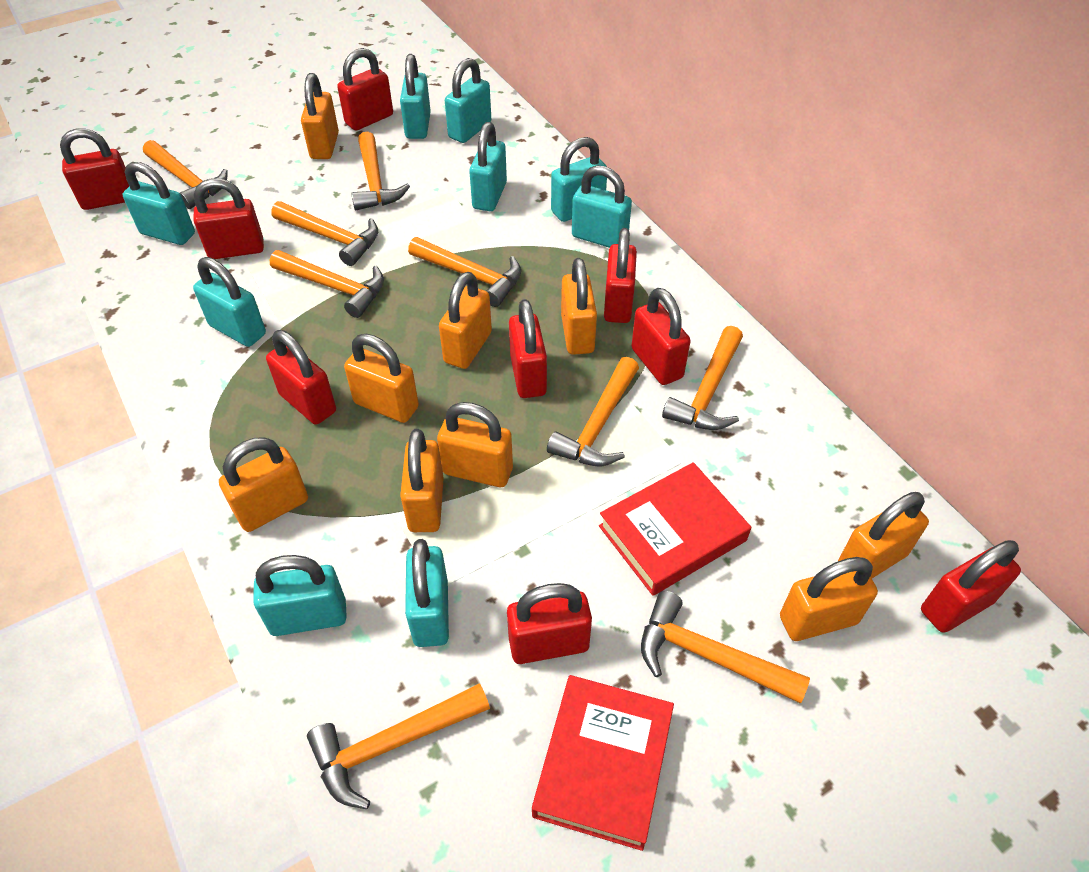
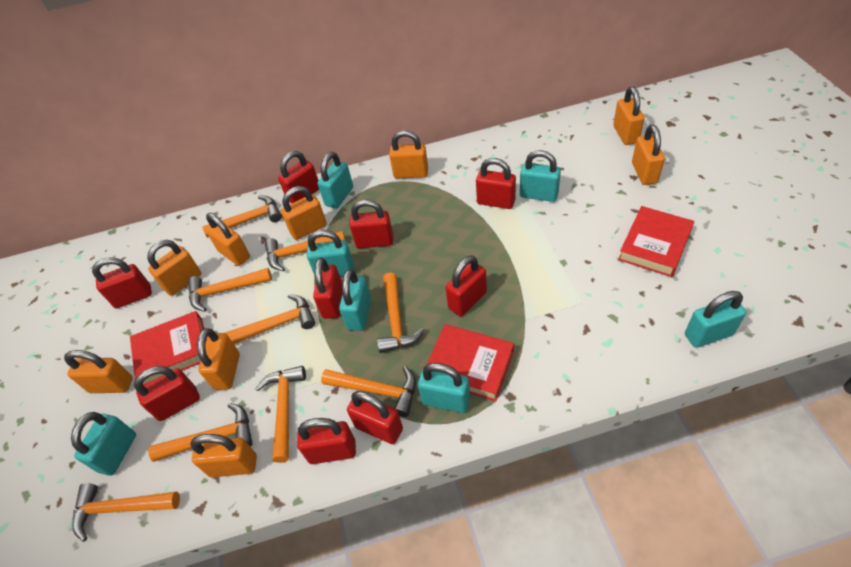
red book: 2 -> 3
turquoise padlock: 9 -> 7

